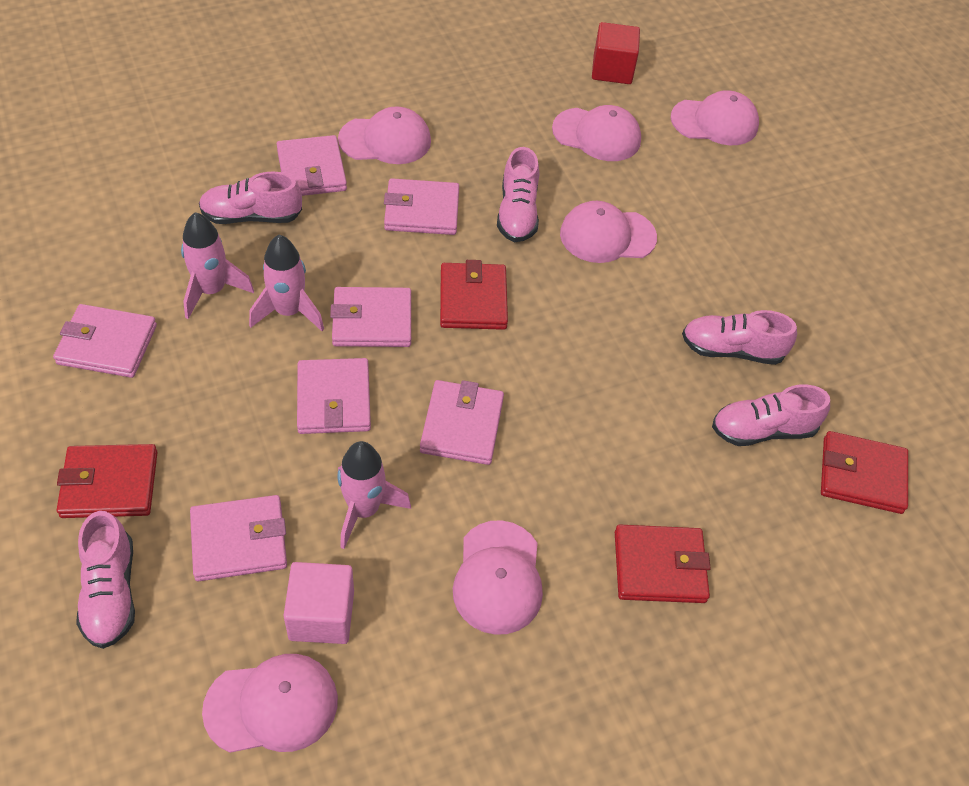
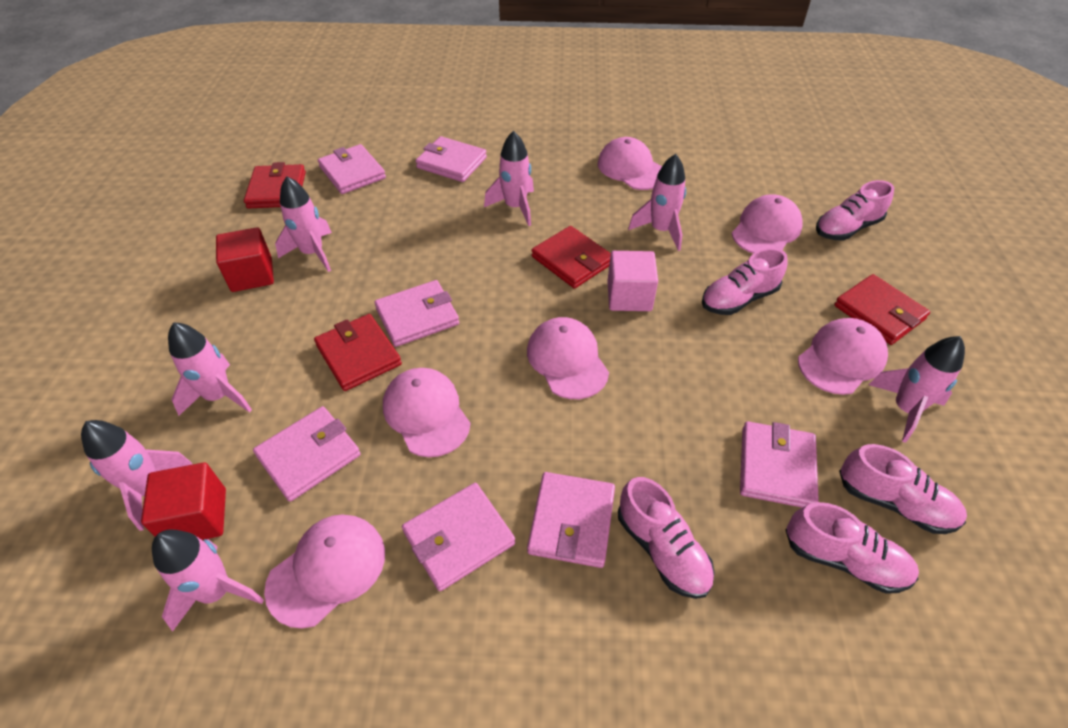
pink rocket: 3 -> 7
red cube: 1 -> 2

